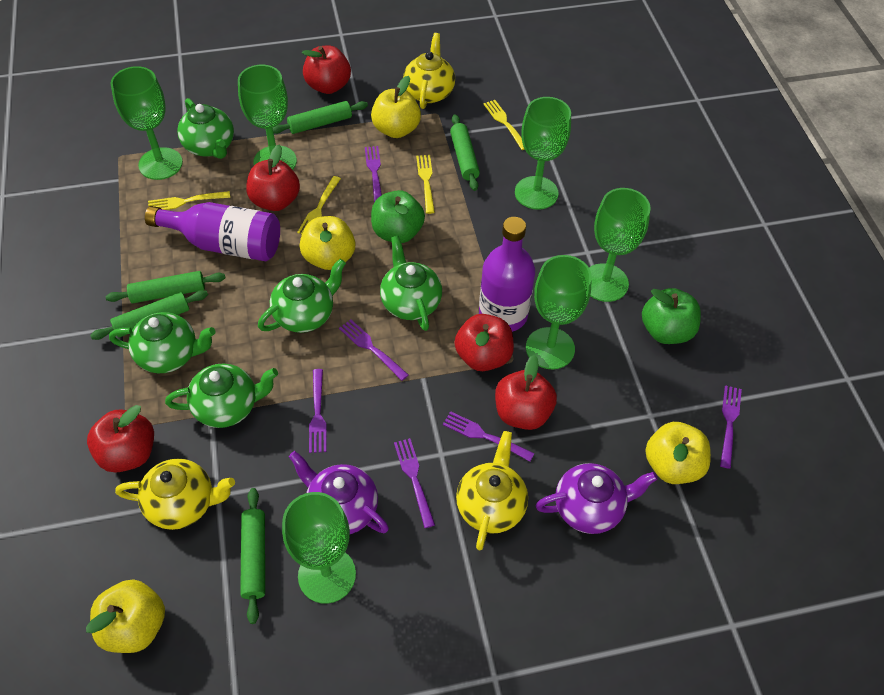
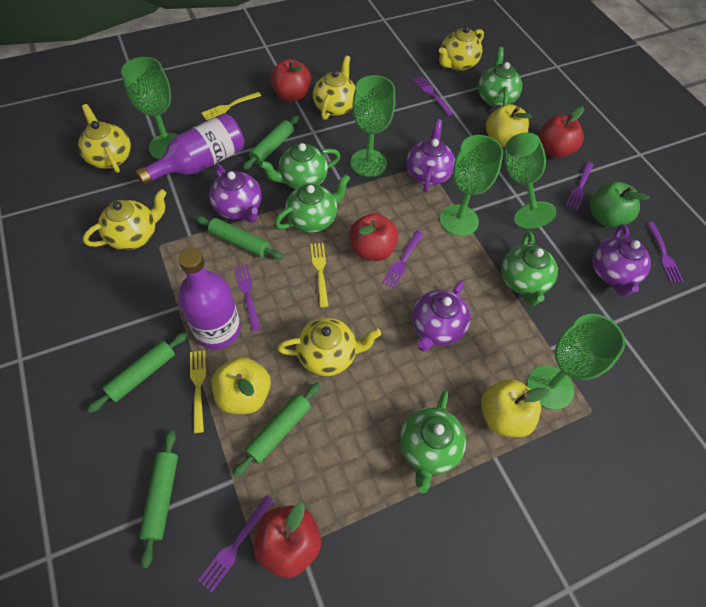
green apple: 2 -> 1
green goblet: 6 -> 5
purple teapot: 2 -> 4
red apple: 5 -> 4
yellow apple: 4 -> 3
yellow fork: 4 -> 3
yellow teapot: 3 -> 5

